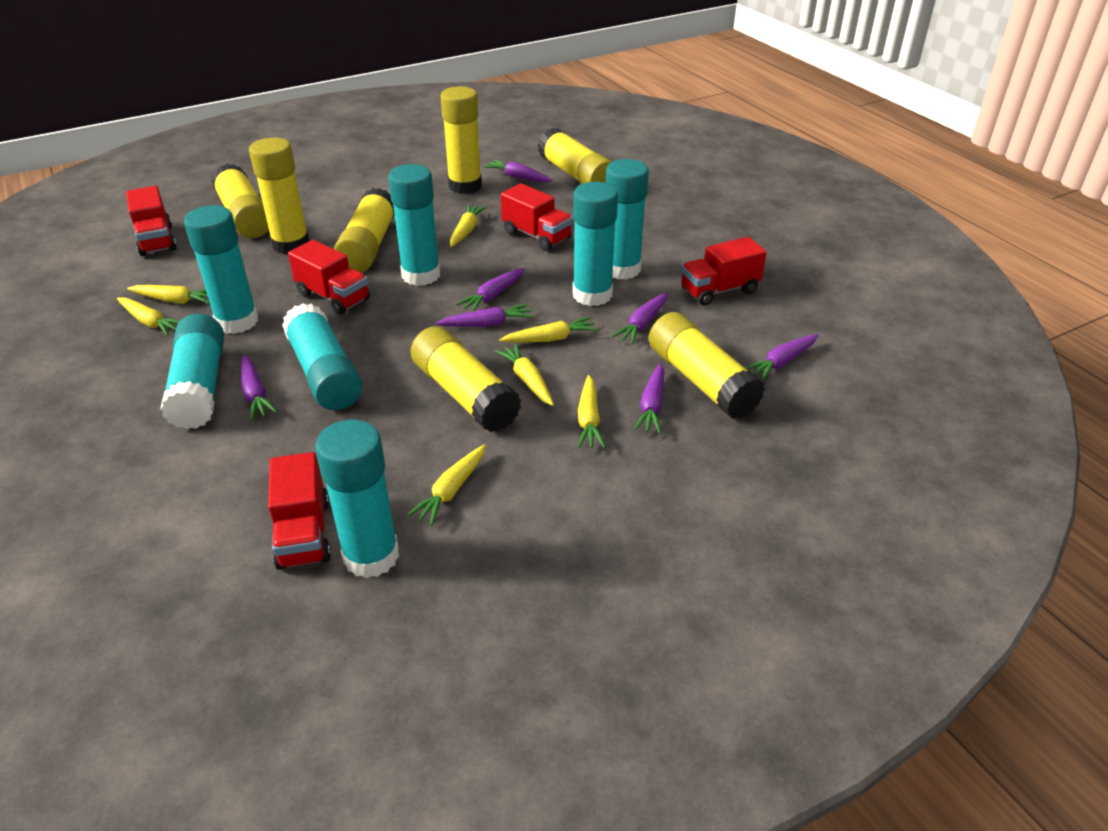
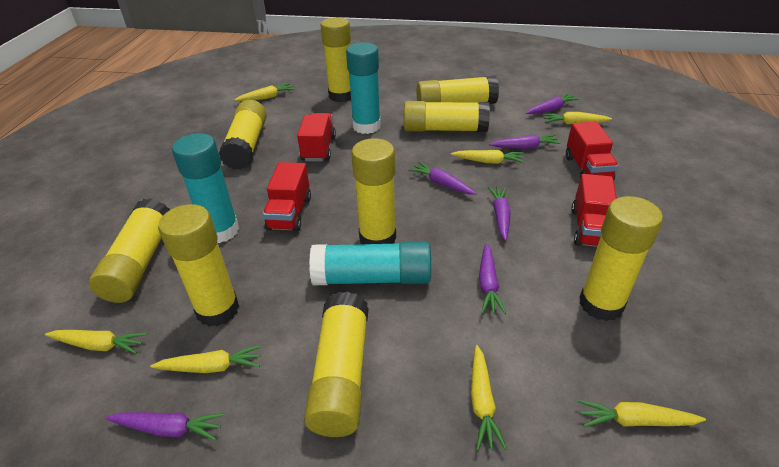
purple carrot: 7 -> 6
red truck: 5 -> 4
turquoise glue stick: 7 -> 3
yellow glue stick: 7 -> 9

